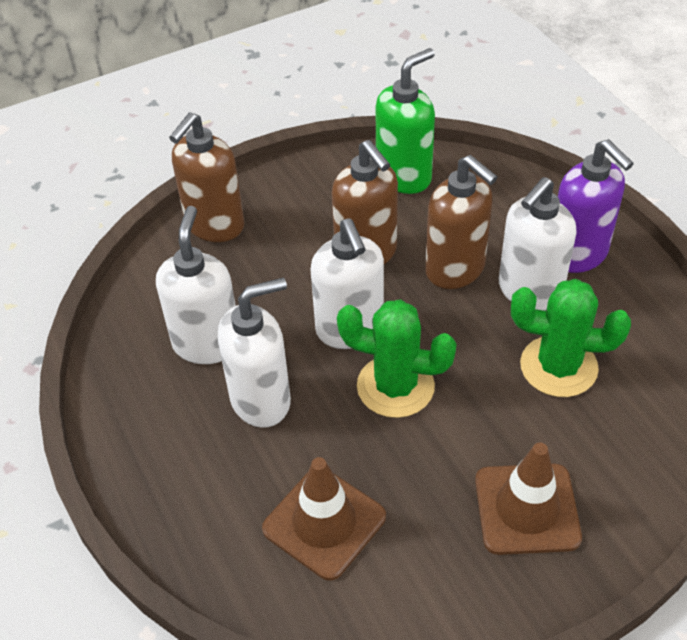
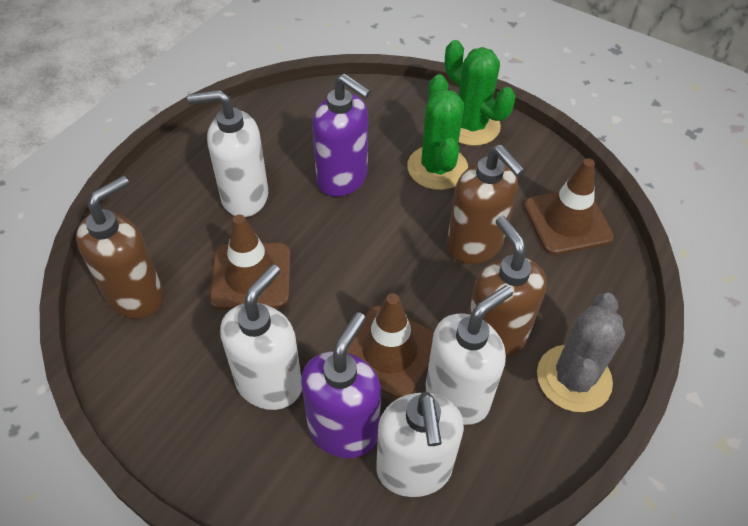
brown traffic cone: 2 -> 3
green soap dispenser: 1 -> 0
grey cactus: 0 -> 1
purple soap dispenser: 1 -> 2

